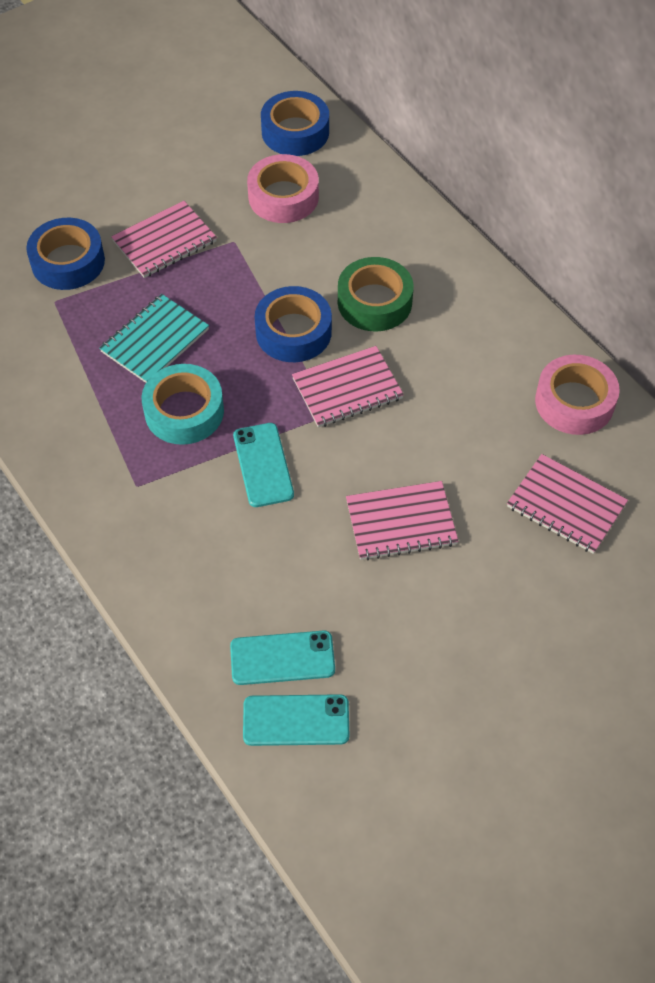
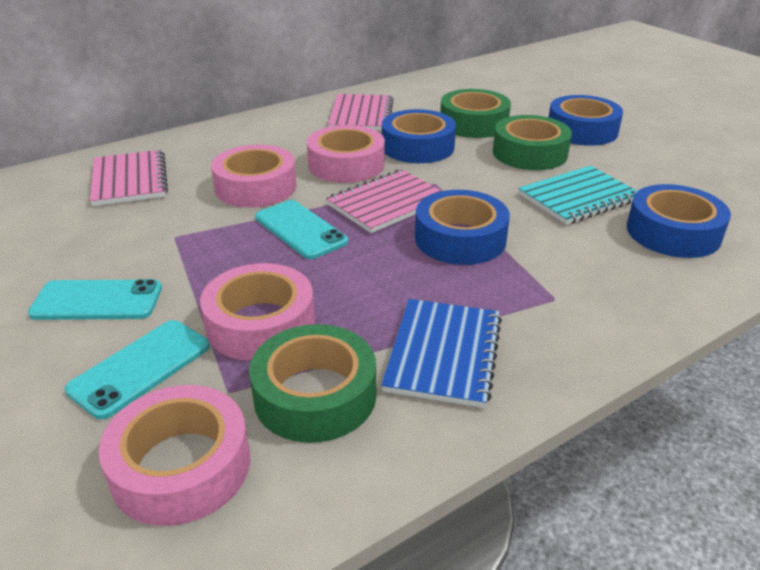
blue notebook: 0 -> 1
blue tape: 3 -> 4
green tape: 1 -> 3
pink notebook: 4 -> 3
pink tape: 2 -> 4
turquoise tape: 1 -> 0

